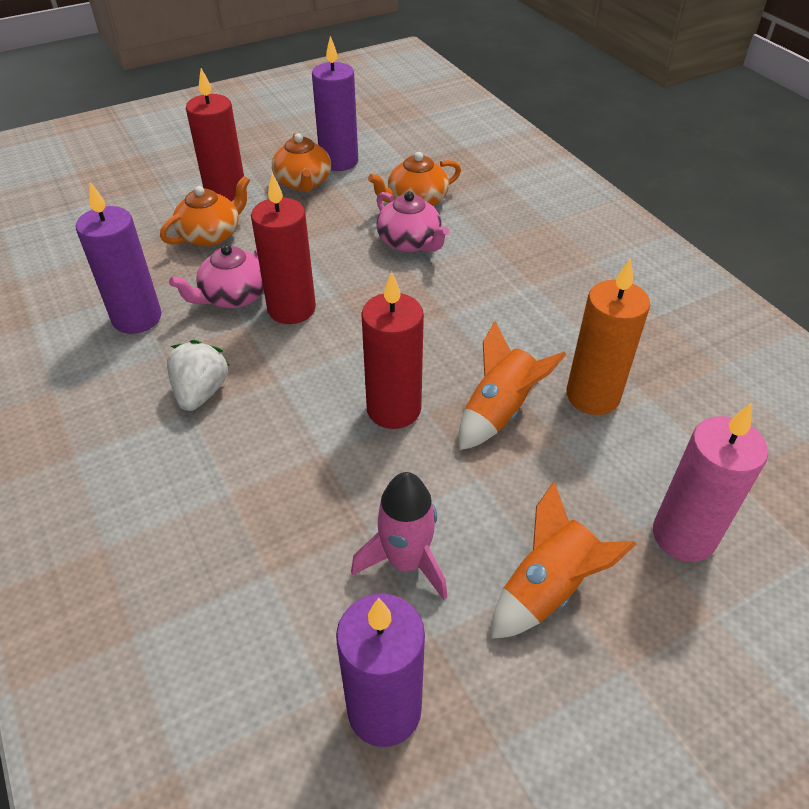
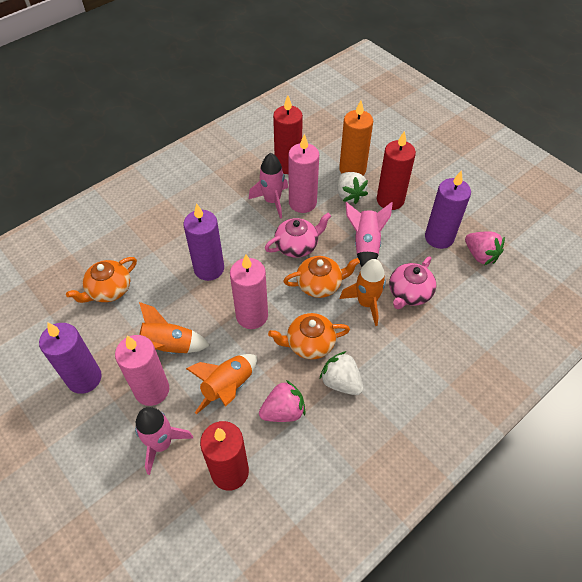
orange rocket: 2 -> 3
pink candle: 1 -> 3
pink rocket: 1 -> 3
pink strawberry: 0 -> 2
white strawberry: 1 -> 2

